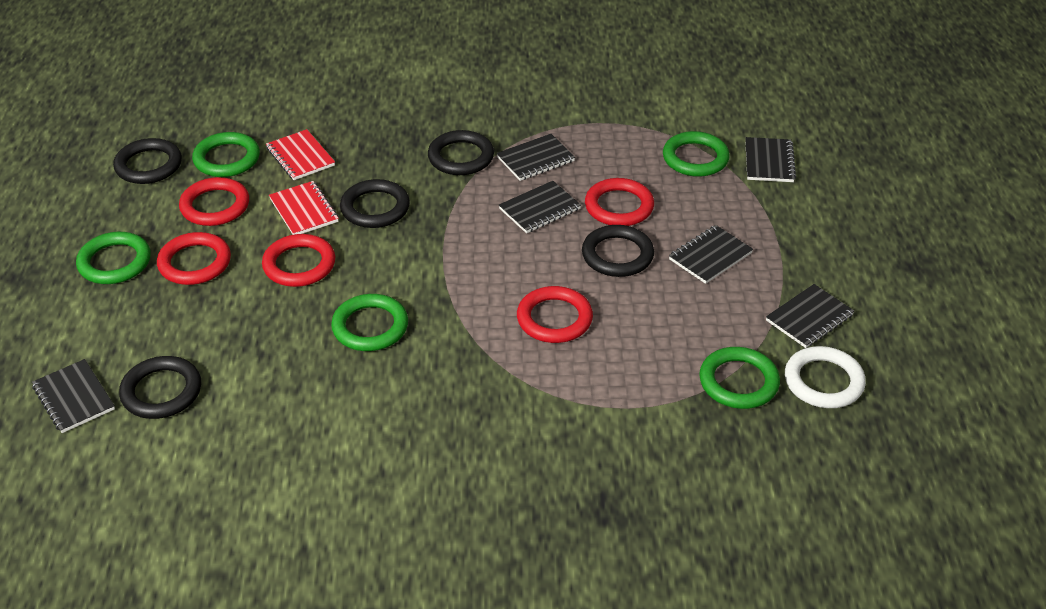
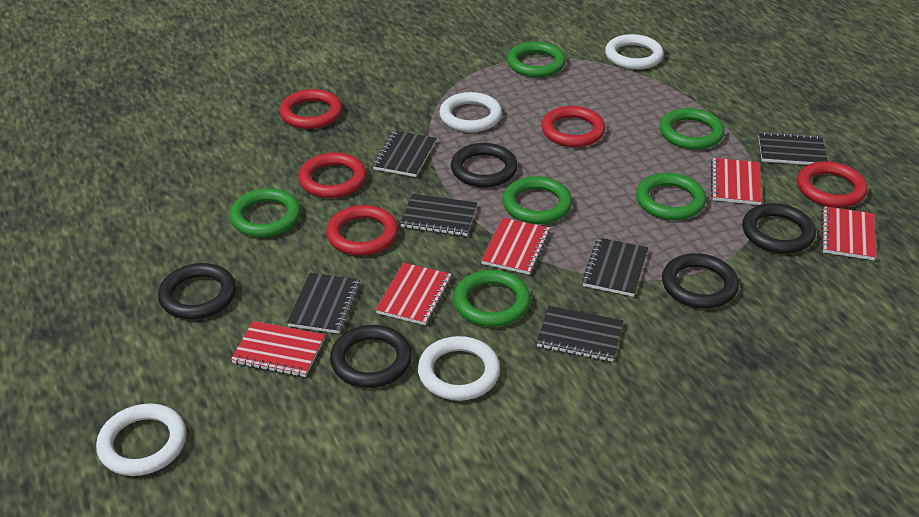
green ring: 5 -> 6
red notebook: 2 -> 5
white ring: 1 -> 4

